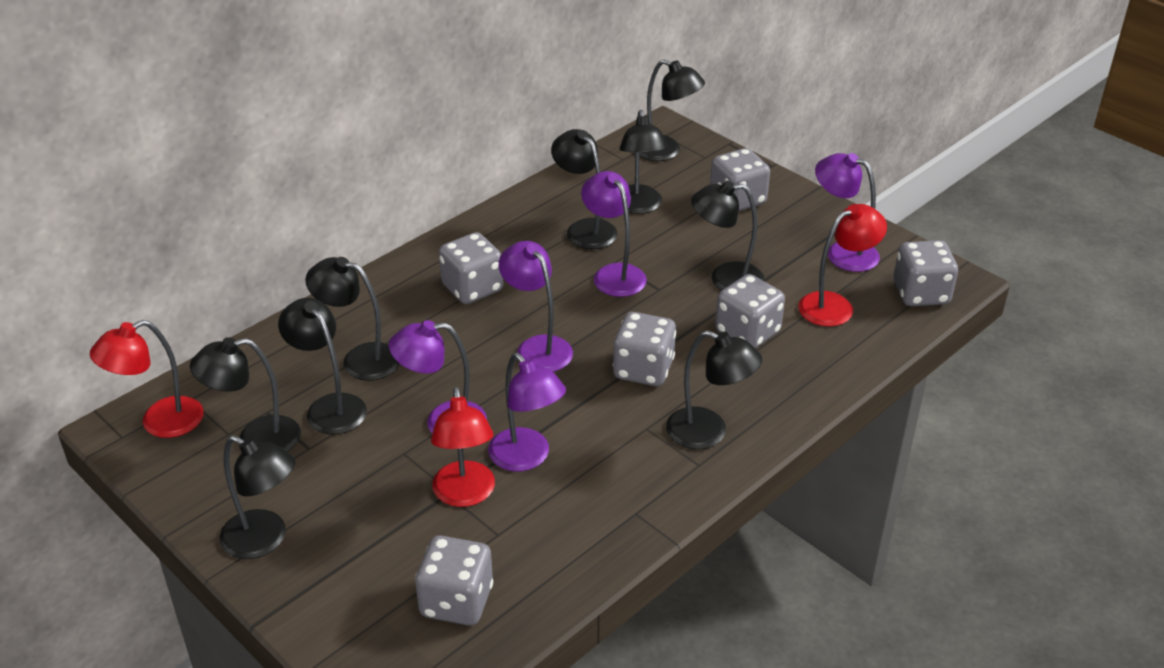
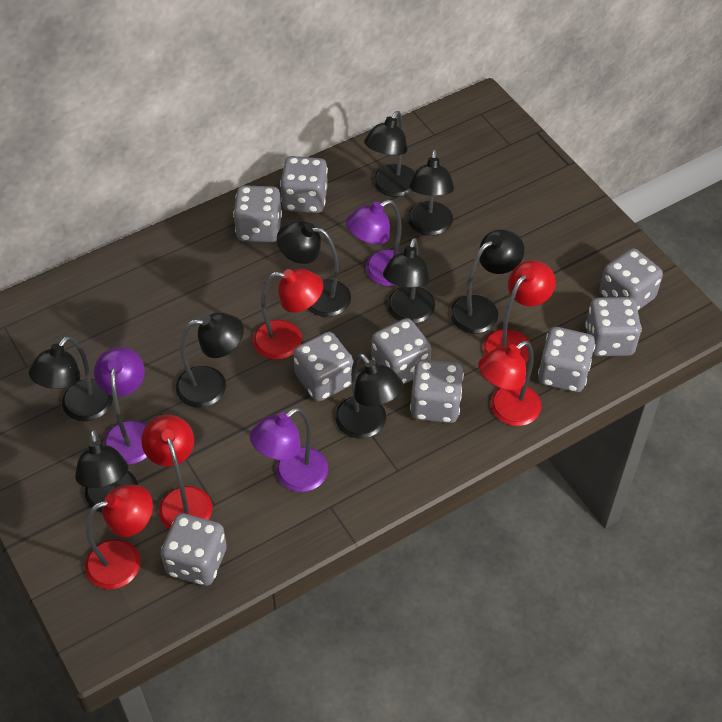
grey dice: 6 -> 9
purple lamp: 5 -> 3
red lamp: 3 -> 5

